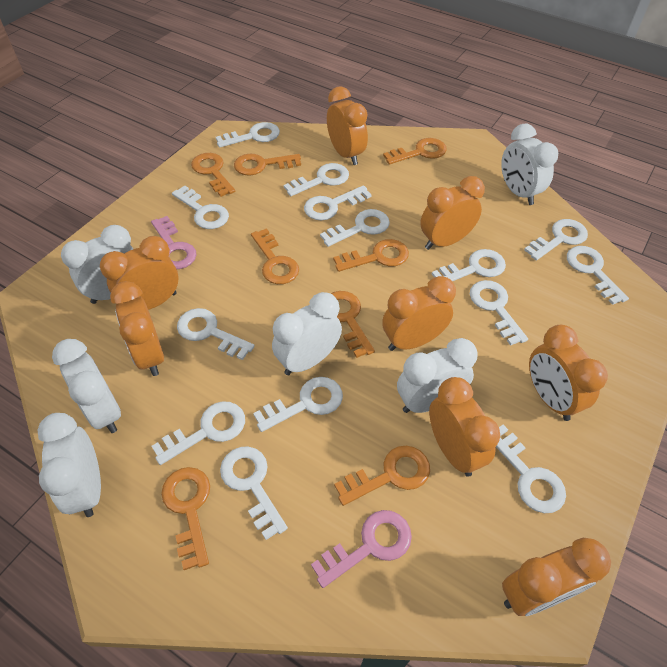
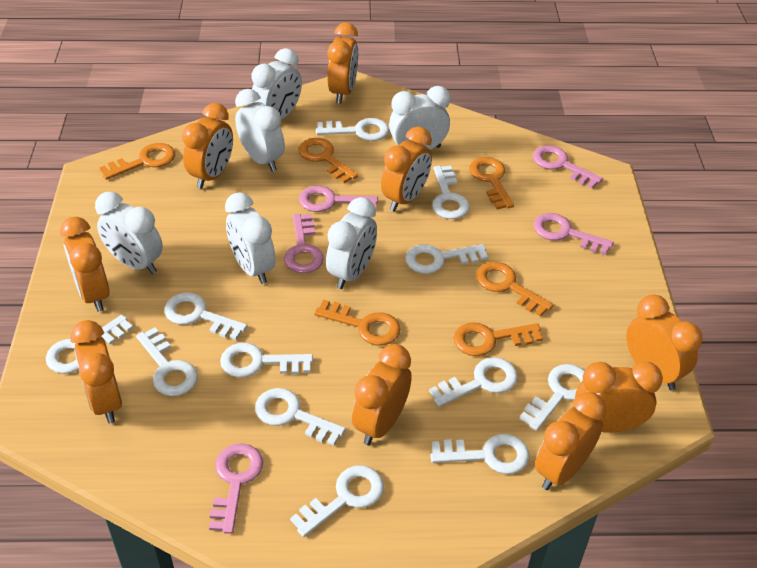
orange clock: 8 -> 9
orange key: 8 -> 6
pink key: 2 -> 5
white key: 14 -> 12

